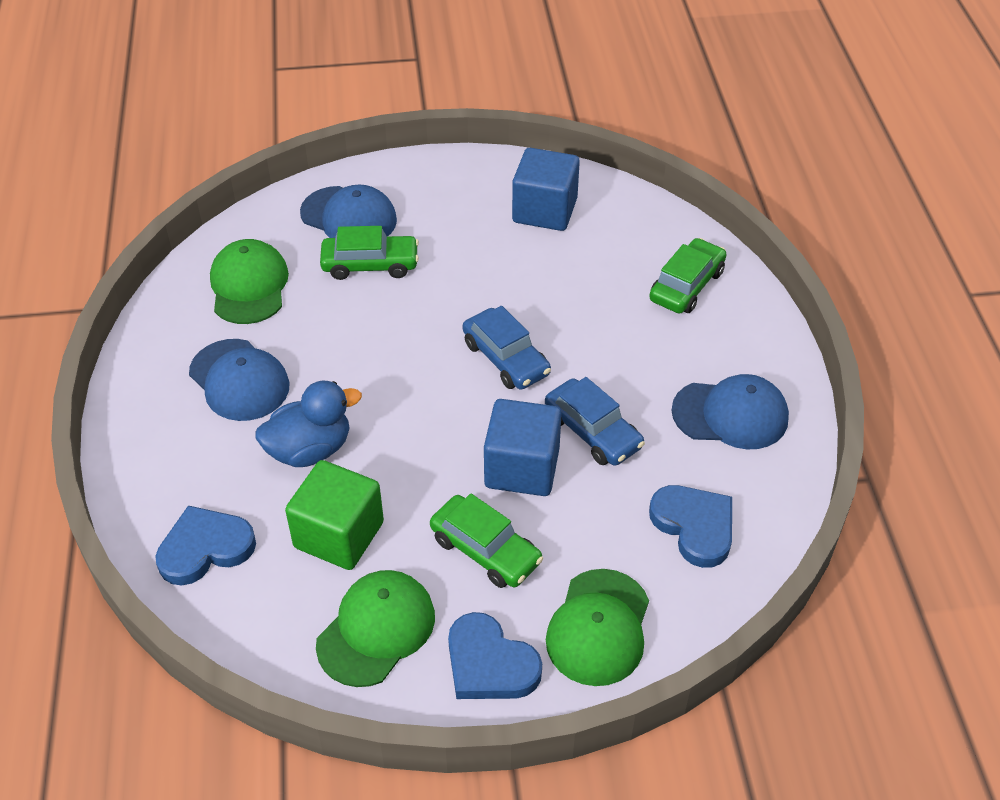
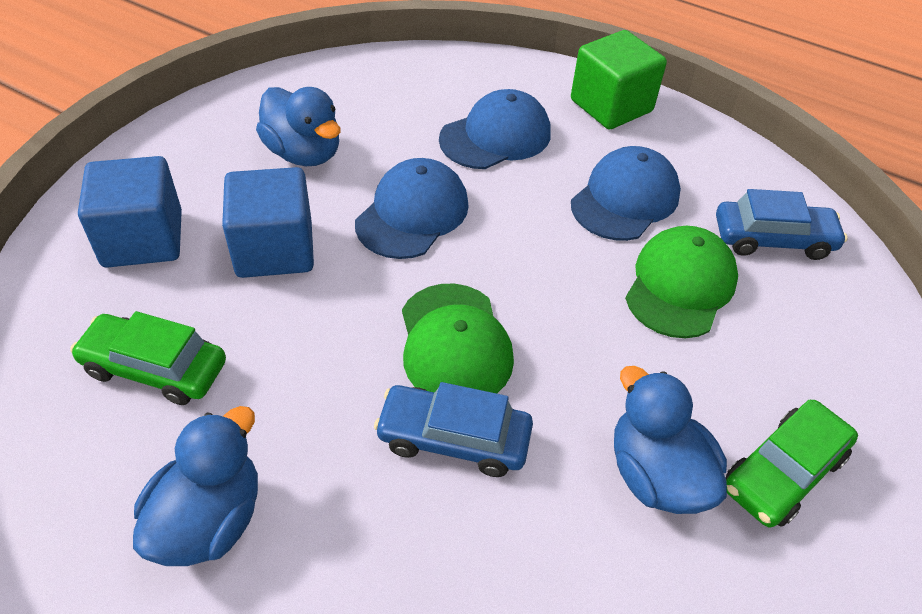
blue duck: 1 -> 3
blue heart: 3 -> 0
green cap: 3 -> 2
green car: 3 -> 2

